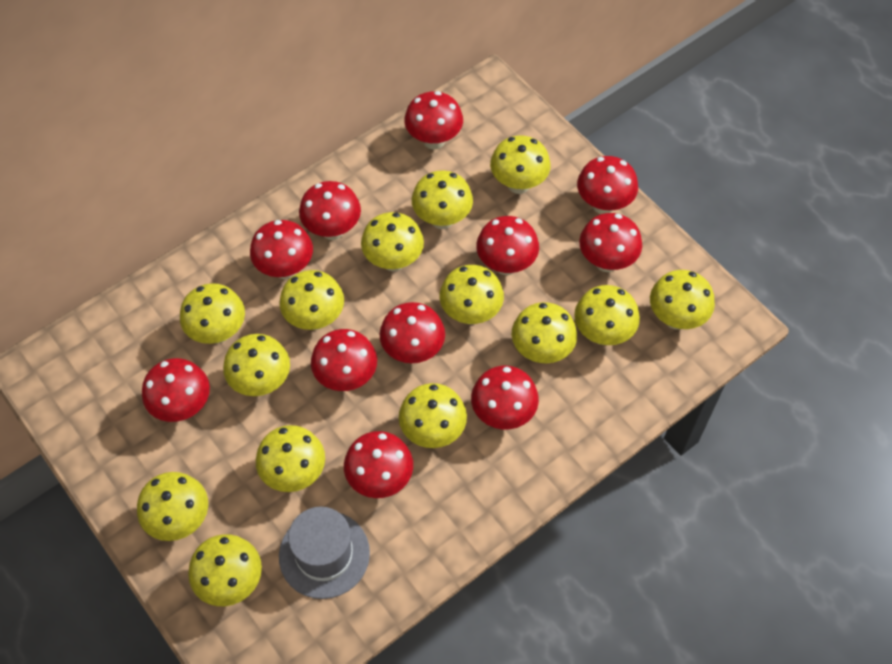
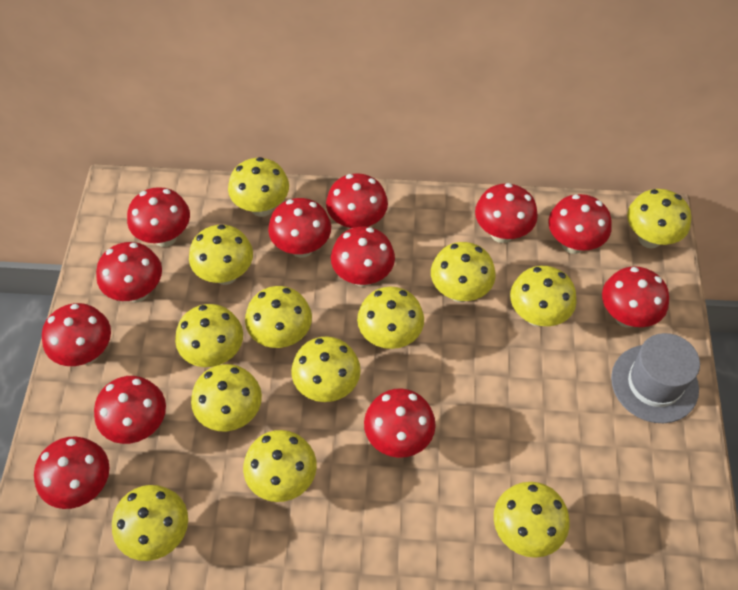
red mushroom: 11 -> 12
yellow mushroom: 14 -> 13

